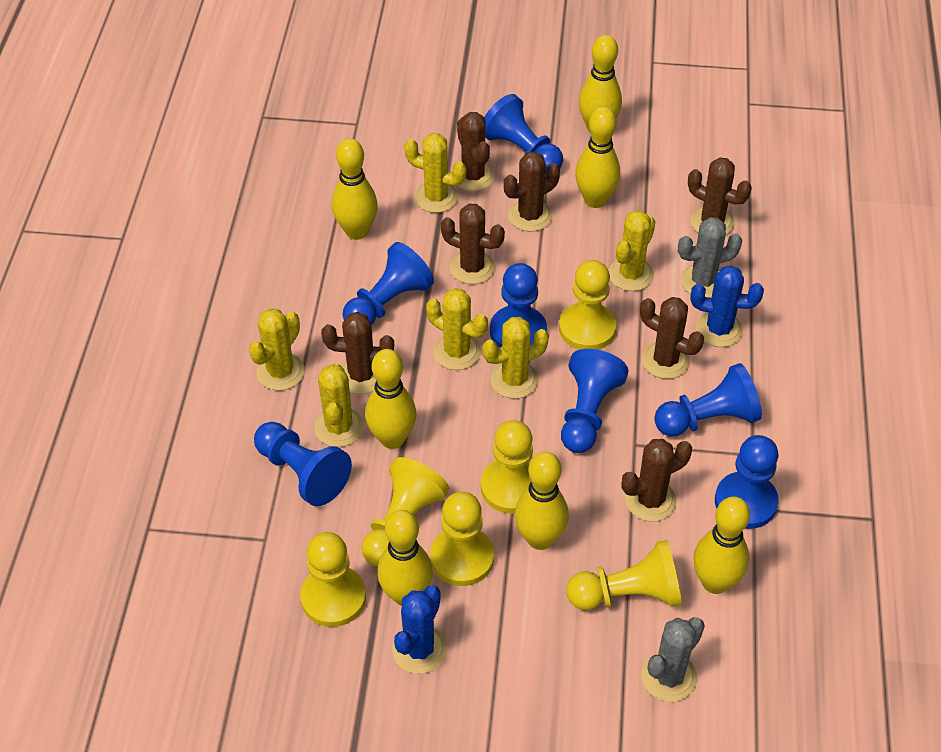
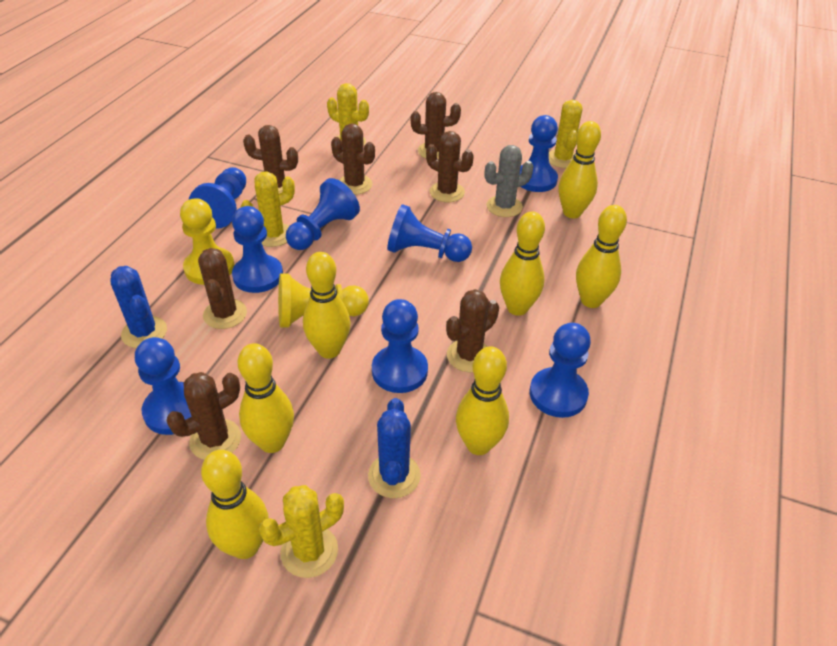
blue pawn: 7 -> 8
grey cactus: 2 -> 1
yellow cactus: 6 -> 4
yellow pawn: 6 -> 2

